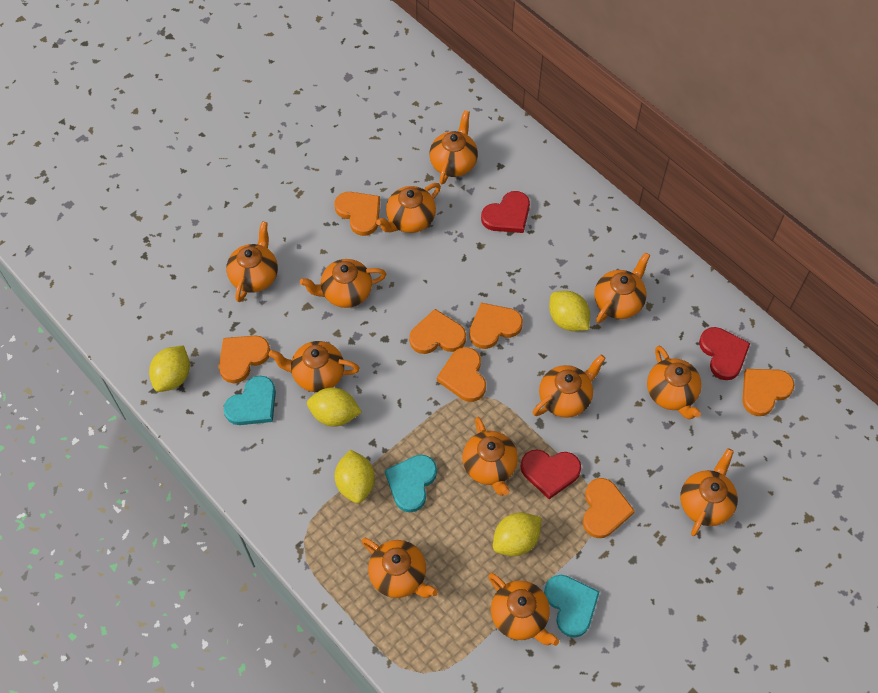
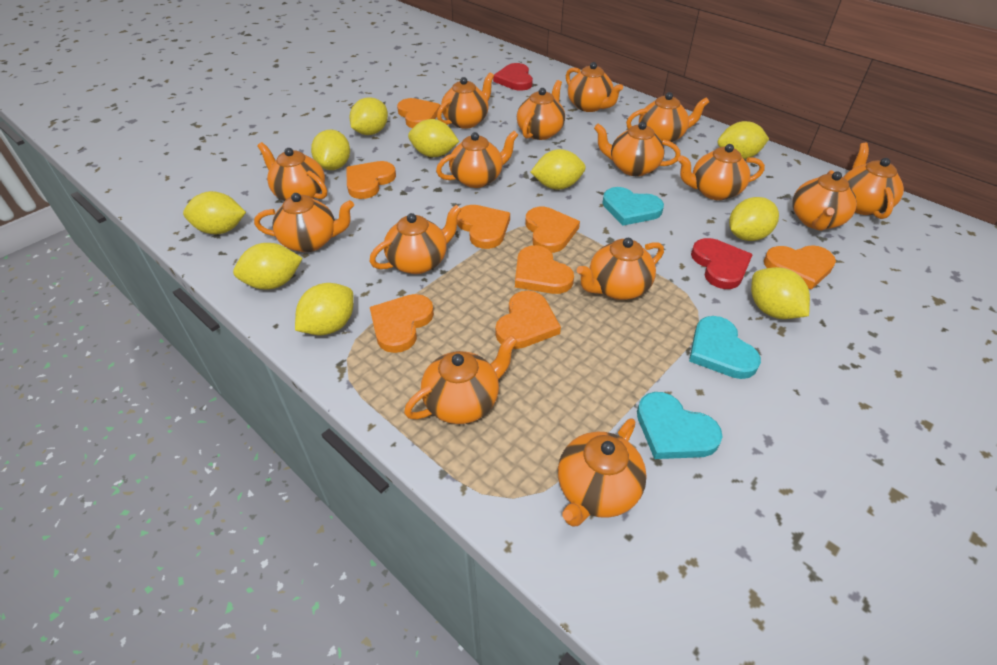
orange heart: 7 -> 8
orange teapot: 12 -> 15
red heart: 3 -> 2
yellow lemon: 5 -> 10

